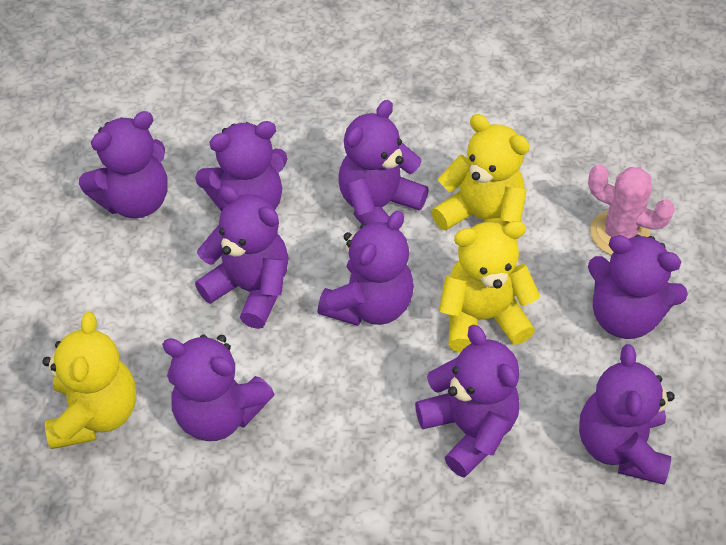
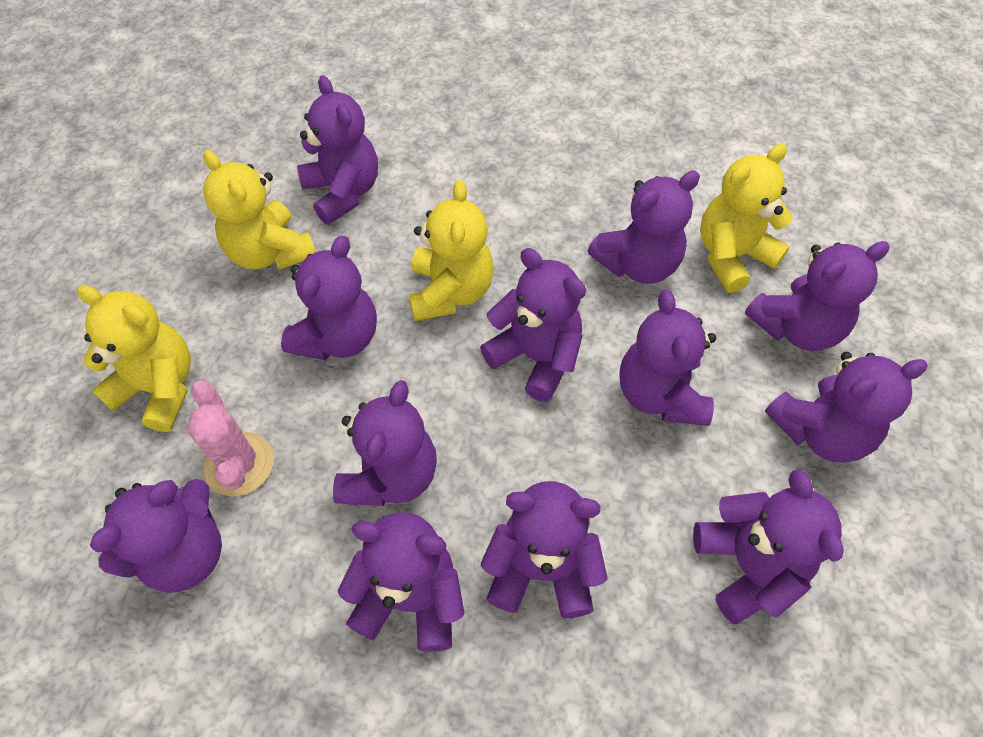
purple teddy bear: 9 -> 12
yellow teddy bear: 3 -> 4

